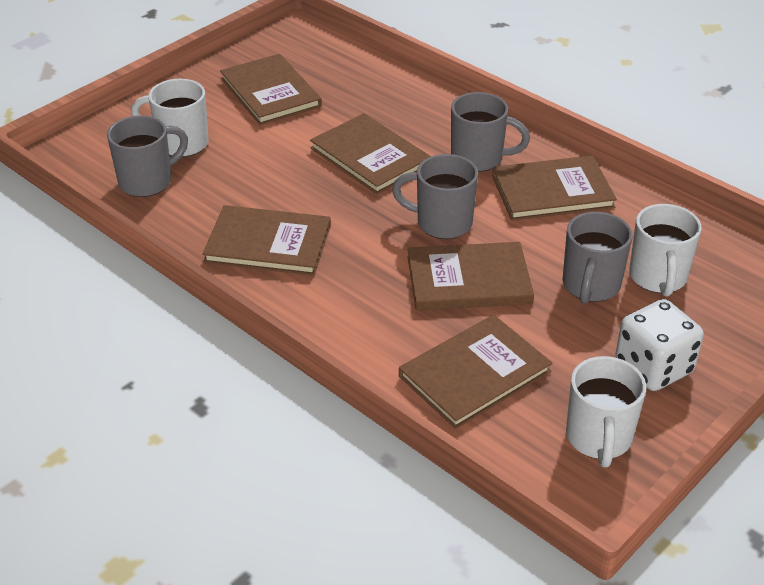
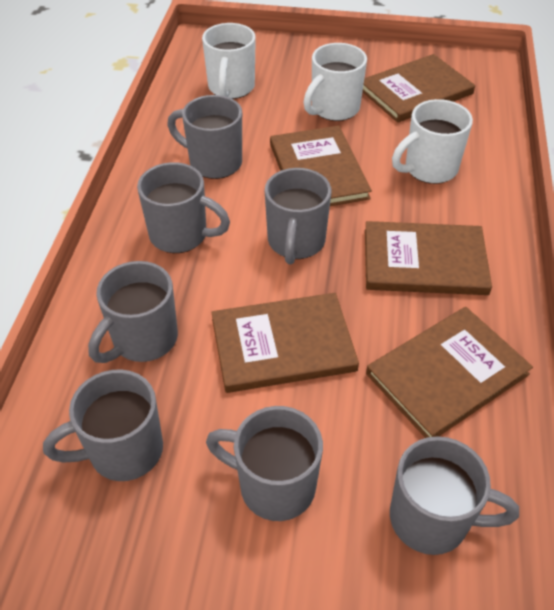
brown book: 6 -> 5
grey mug: 4 -> 7
white dice: 1 -> 0

